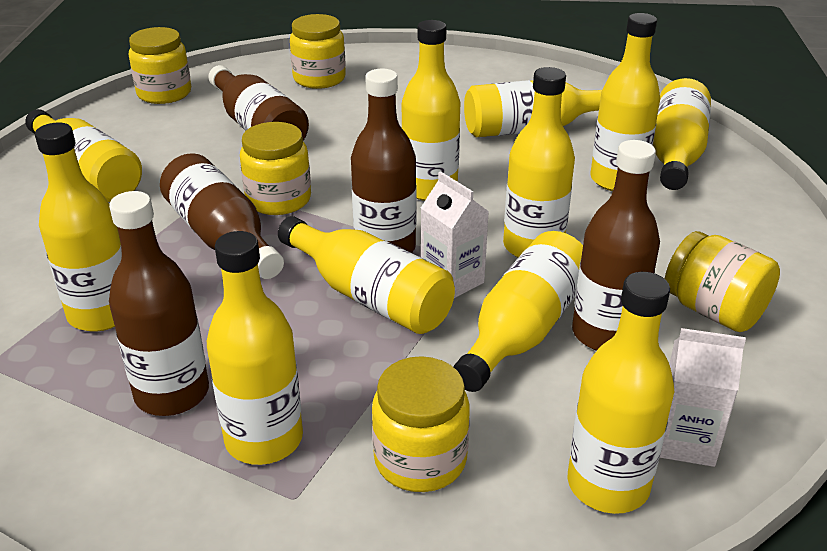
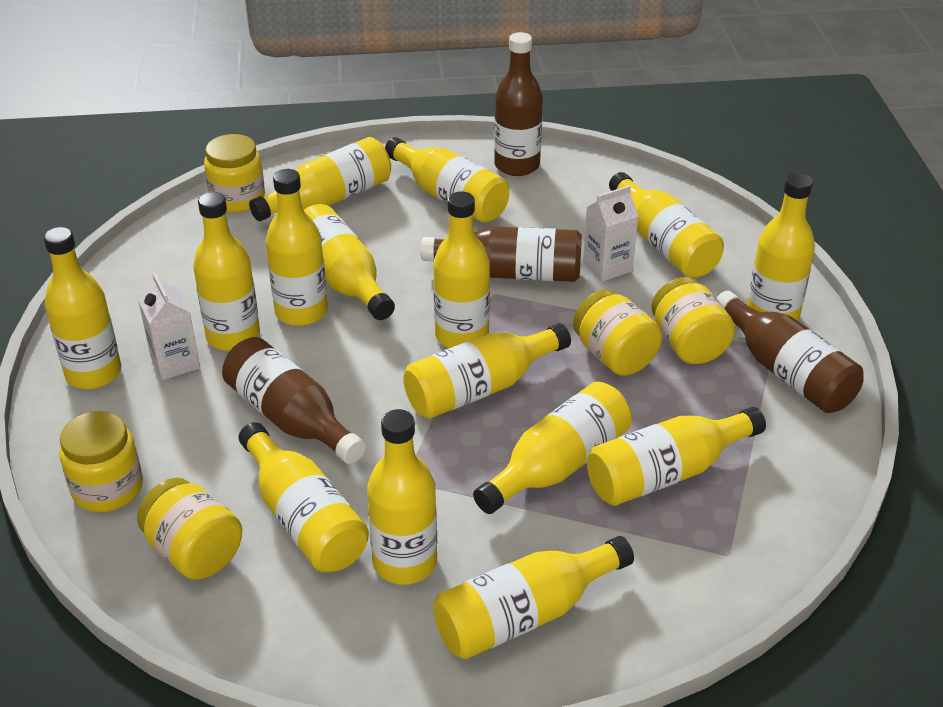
brown bottle: 5 -> 4
yellow bottle: 11 -> 15

